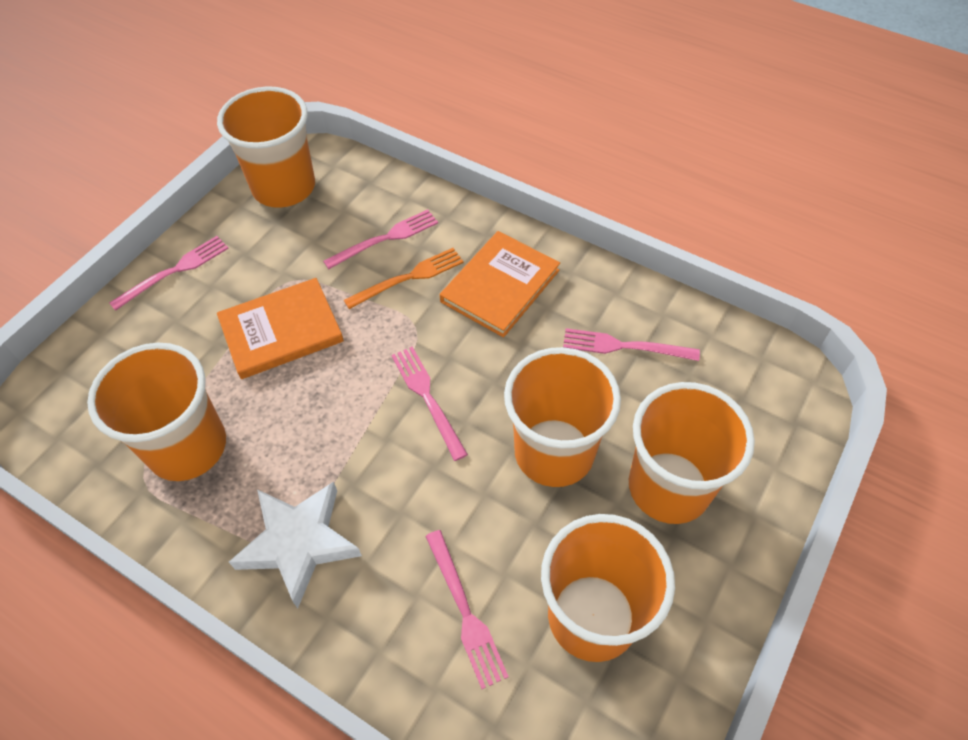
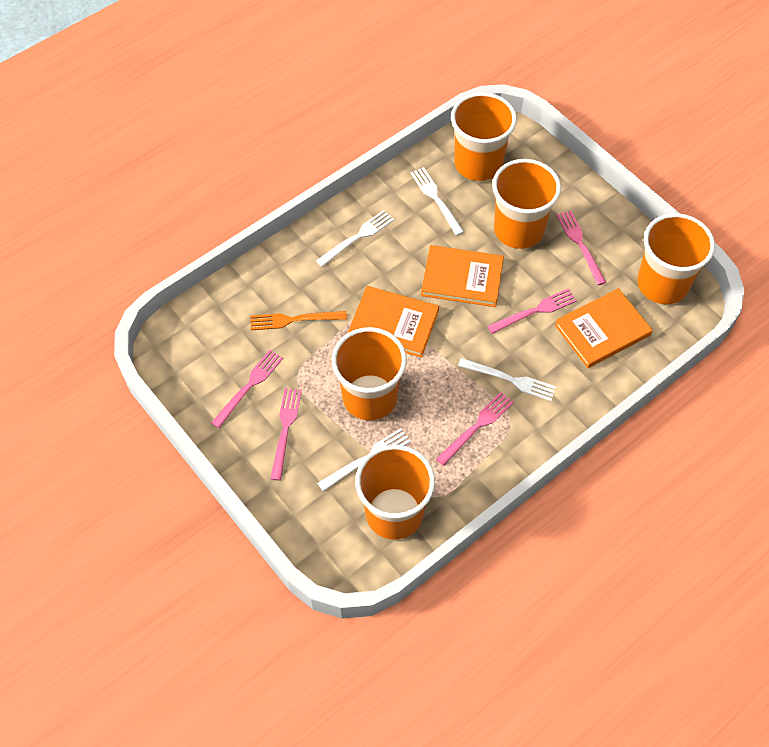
orange book: 2 -> 3
white fork: 0 -> 4
white star: 1 -> 0

